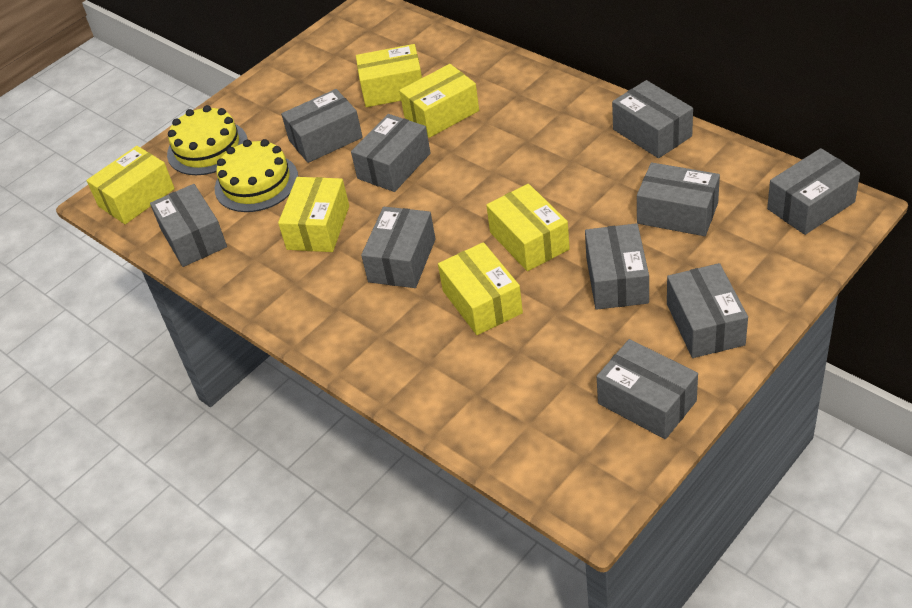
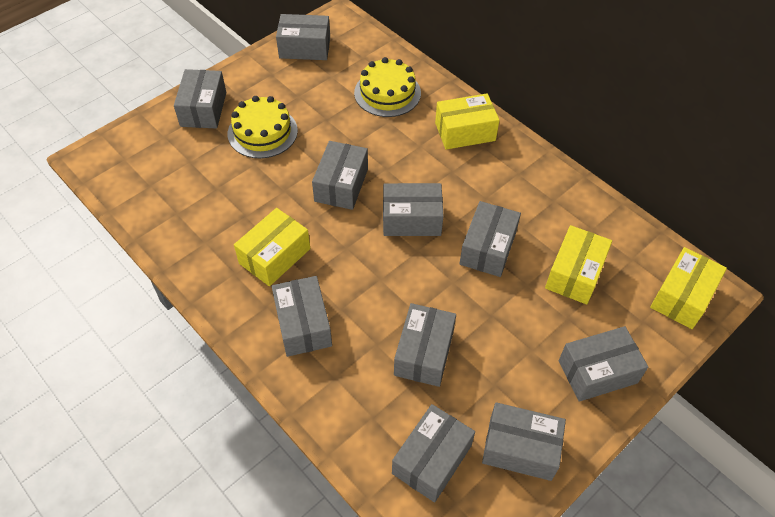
yellow box: 6 -> 4

